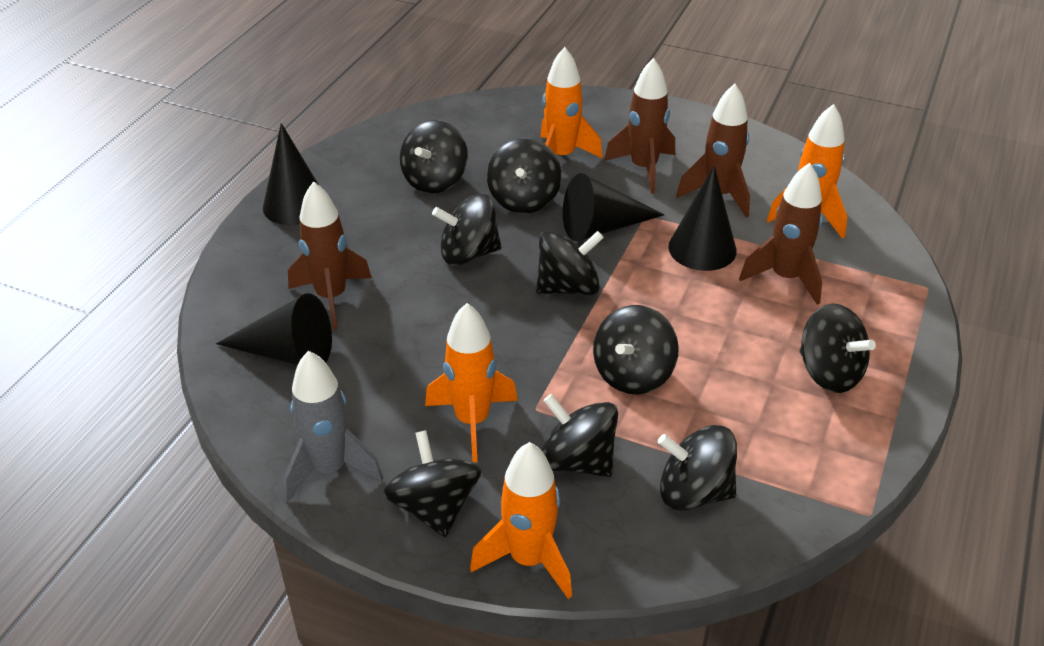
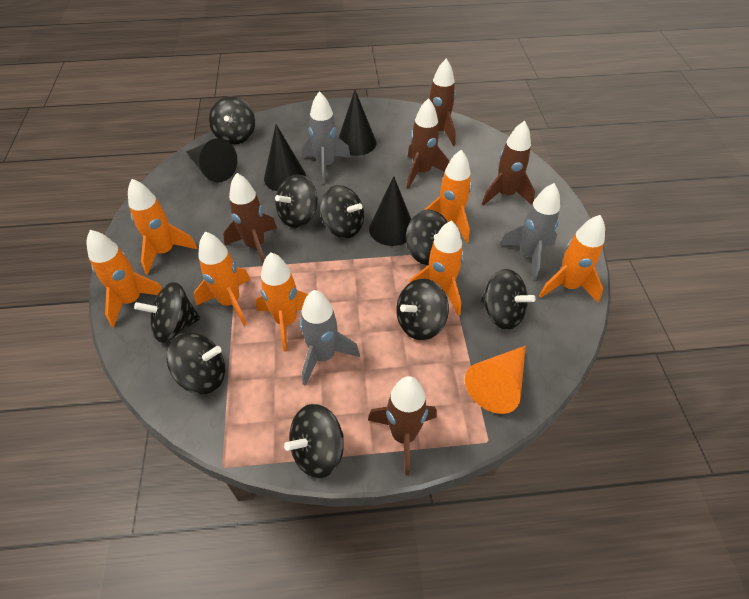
brown rocket: 4 -> 5
grey rocket: 1 -> 3
orange cone: 0 -> 1
orange rocket: 4 -> 7

